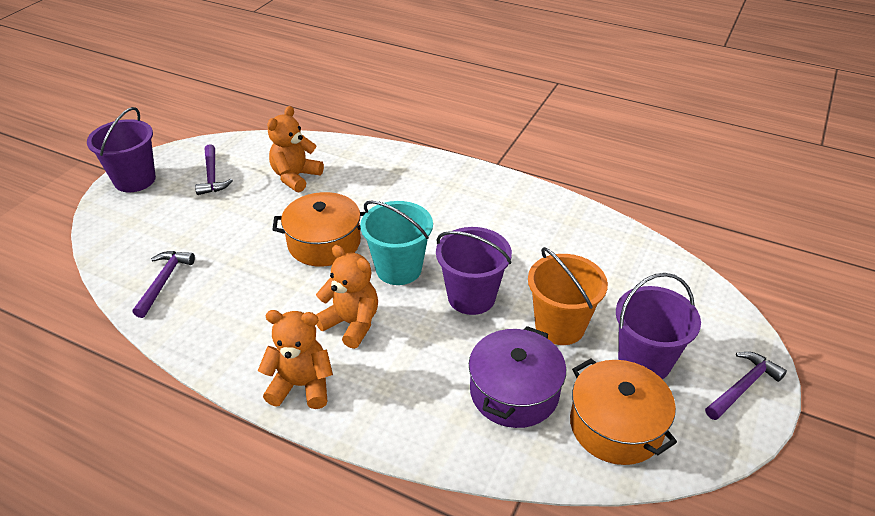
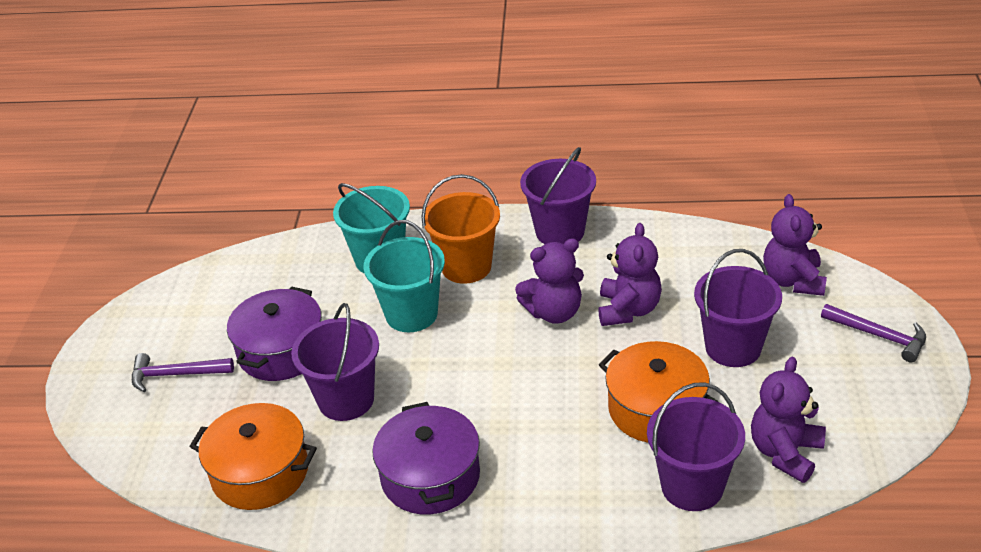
orange teddy bear: 3 -> 0
purple bucket: 3 -> 4
purple hammer: 3 -> 2
purple pot: 1 -> 2
purple teddy bear: 0 -> 4
turquoise bucket: 1 -> 2

